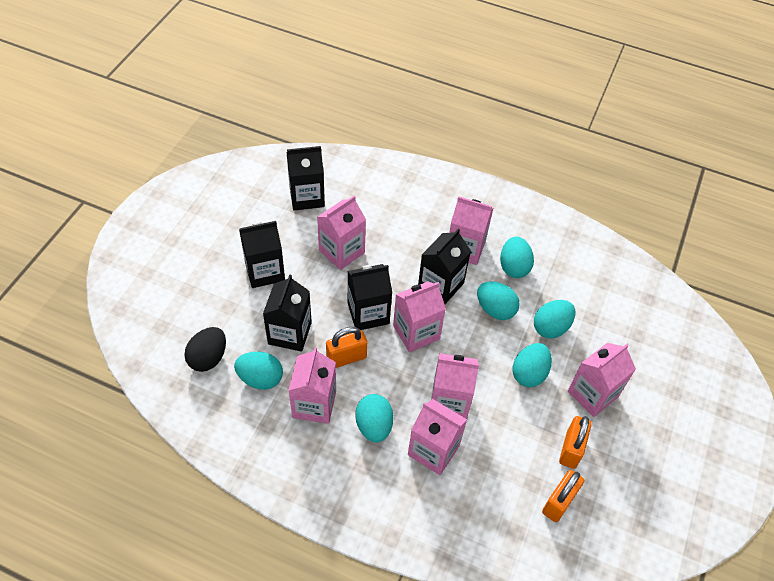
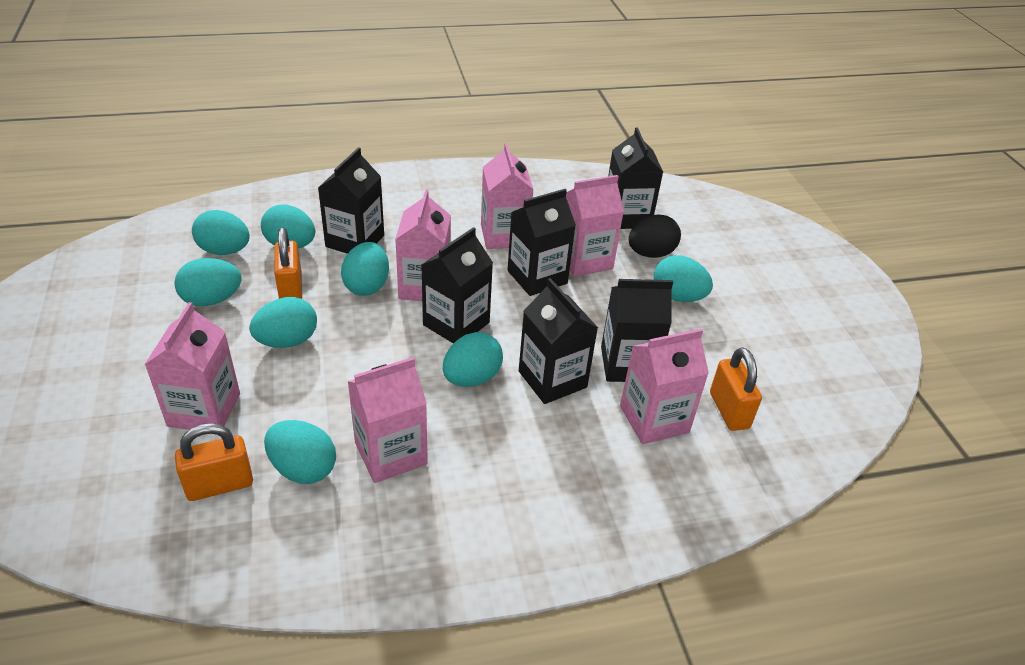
black carton: 5 -> 6
pink carton: 7 -> 6
turquoise egg: 6 -> 8

